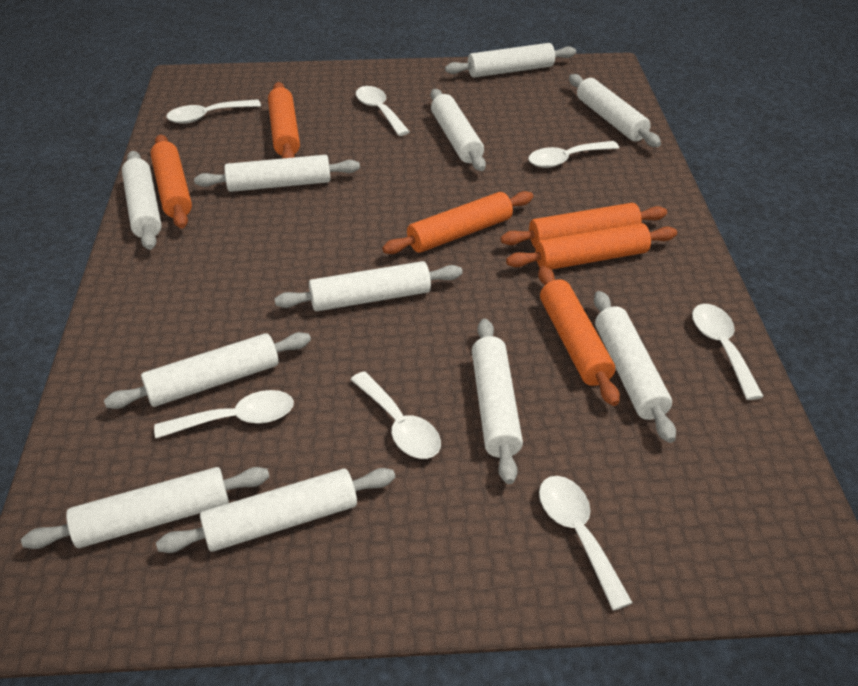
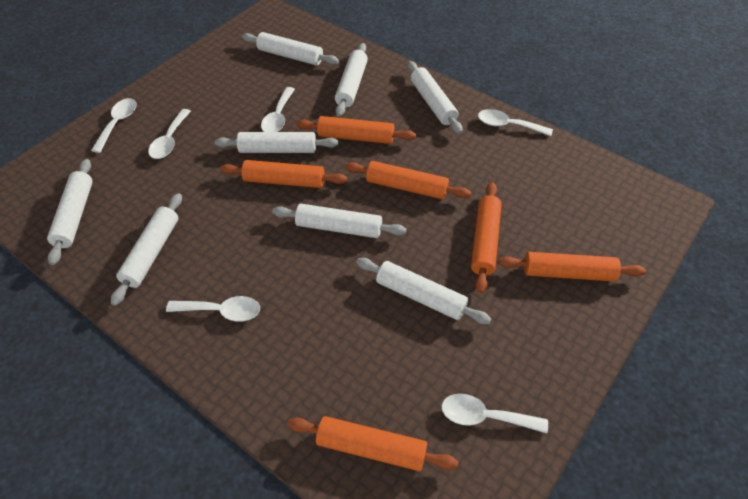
white rolling pin: 11 -> 8
white spoon: 7 -> 6

